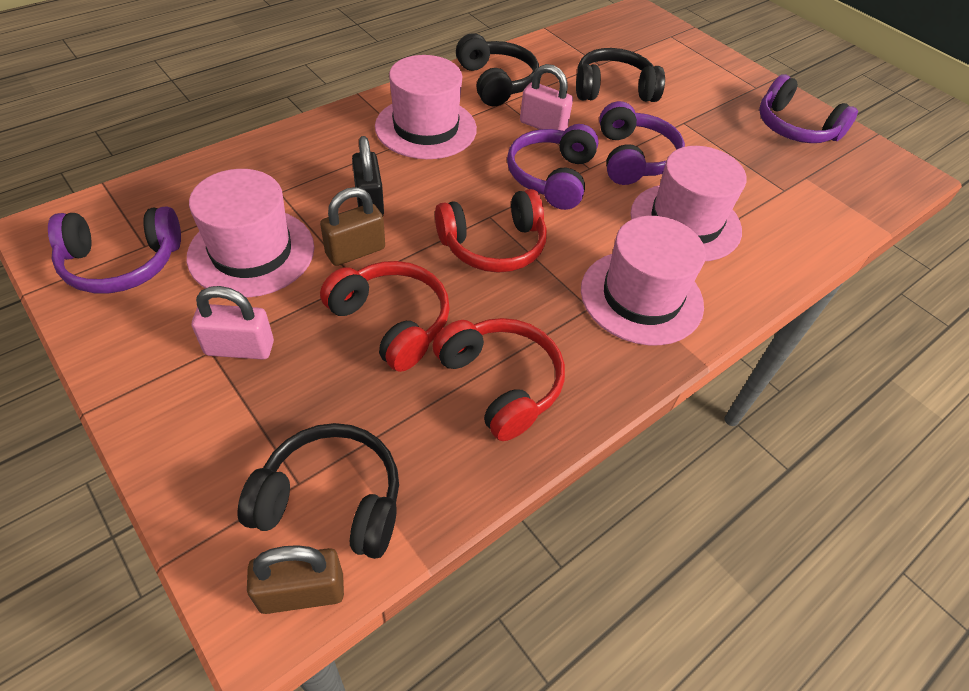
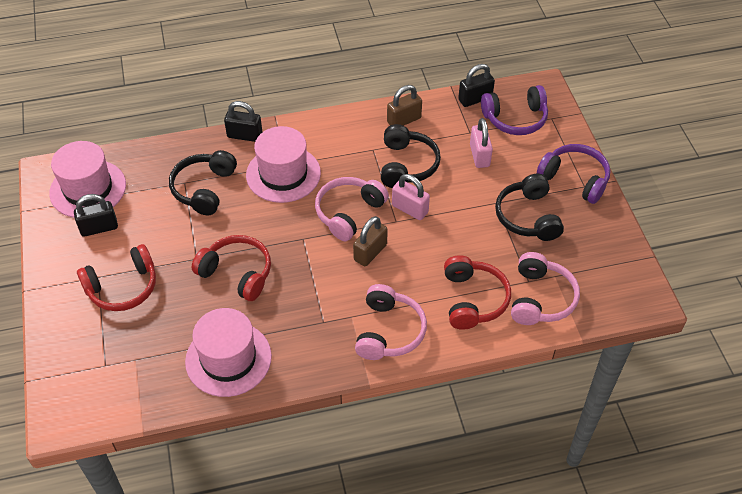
black padlock: 1 -> 3
pink hat: 4 -> 3
pink headphones: 0 -> 3
purple headphones: 4 -> 2

